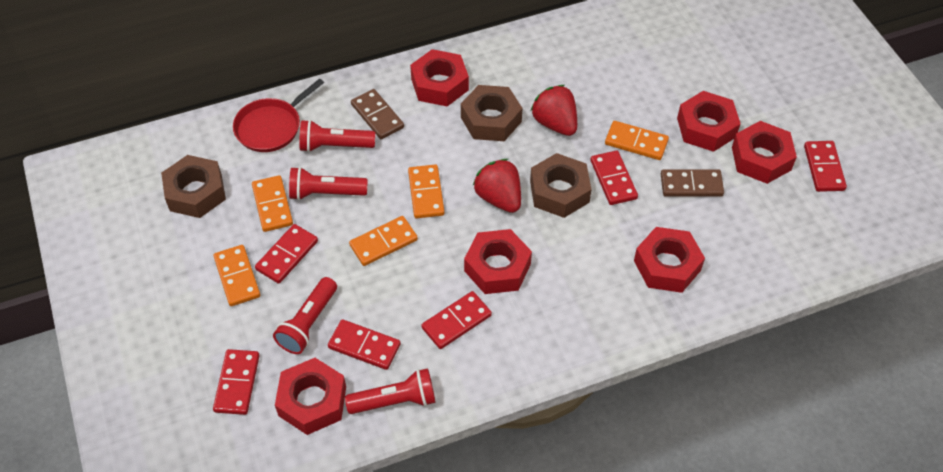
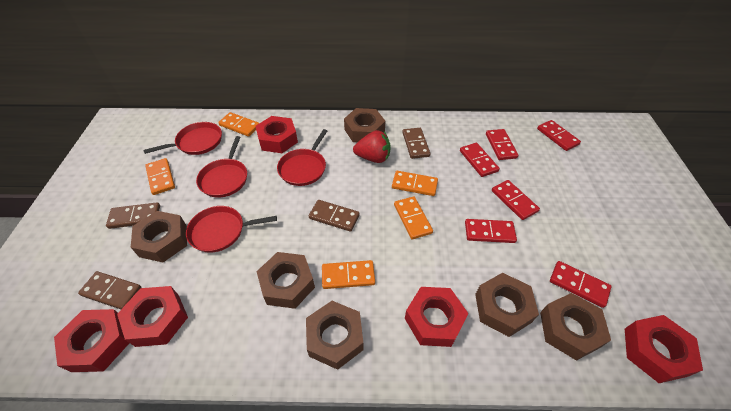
brown domino: 2 -> 4
brown nut: 3 -> 6
red flashlight: 4 -> 0
red nut: 6 -> 5
red pan: 1 -> 4
red strawberry: 2 -> 1

